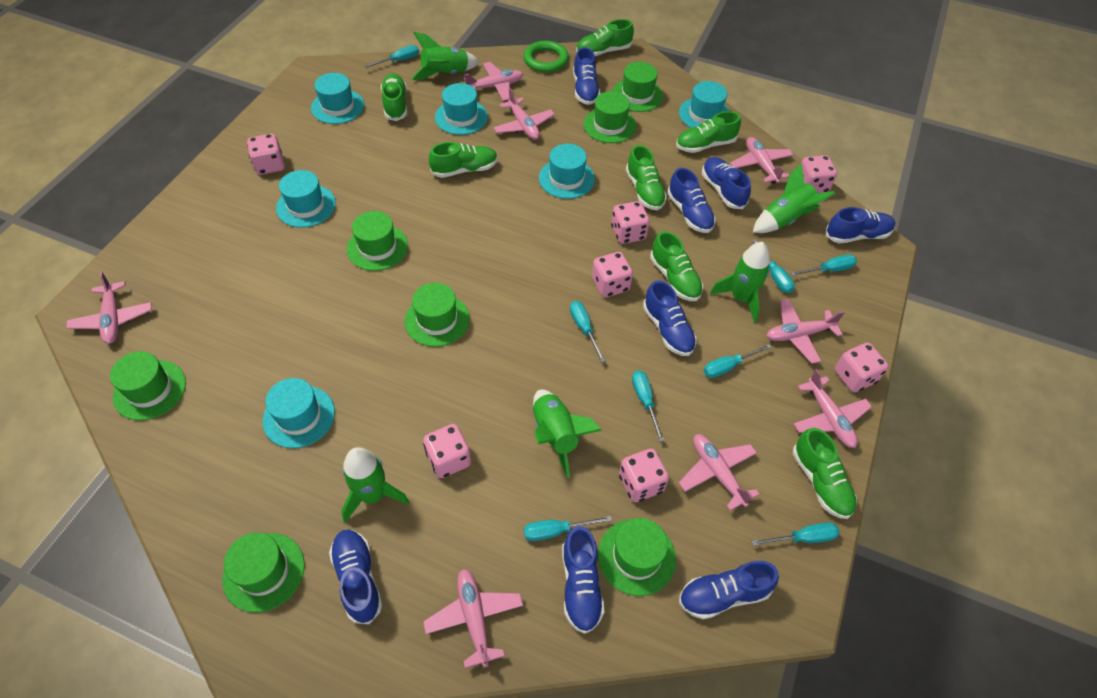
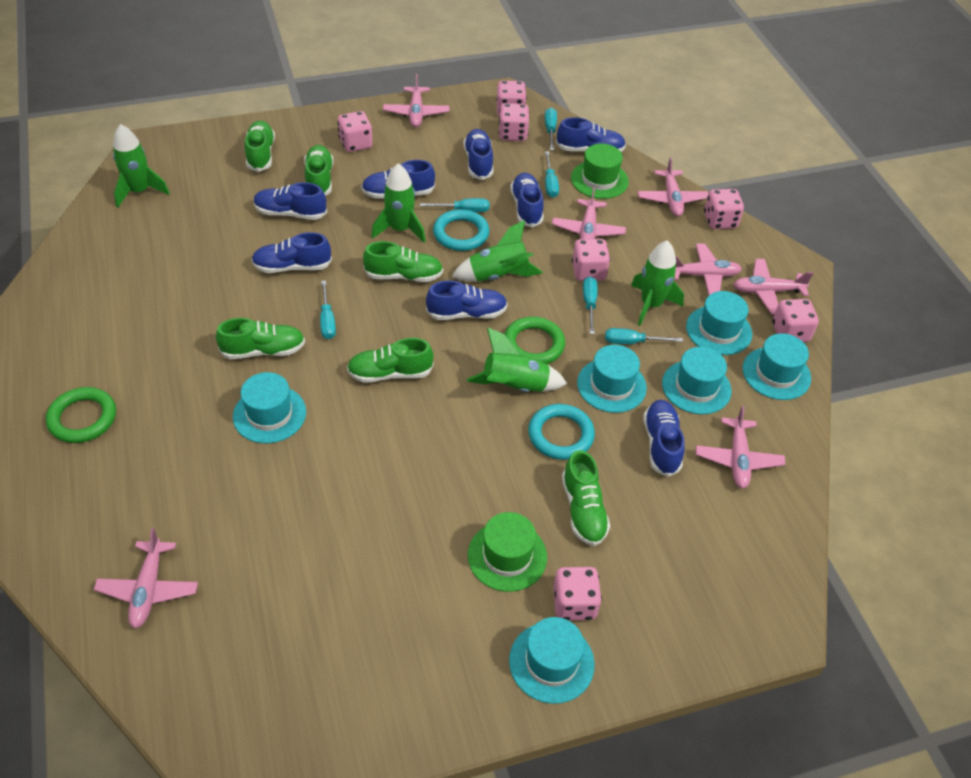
green hat: 7 -> 2
green ring: 1 -> 2
green shoe: 7 -> 6
pink plane: 8 -> 7
turquoise ring: 0 -> 2
turquoise screwdriver: 8 -> 6

